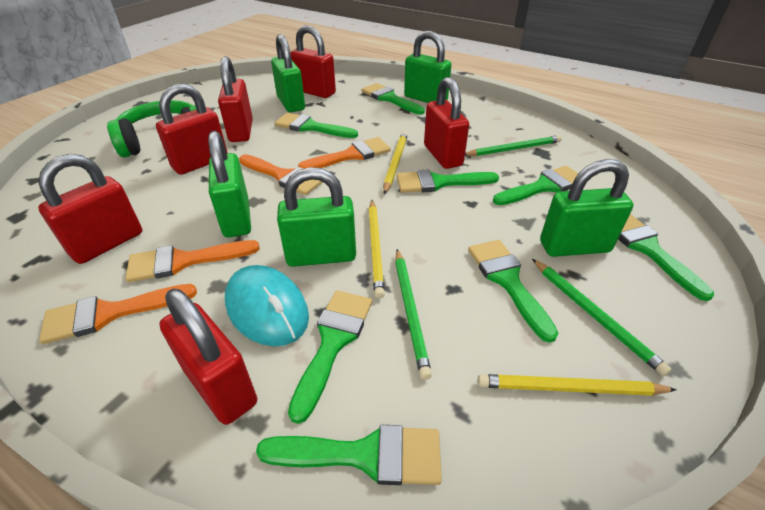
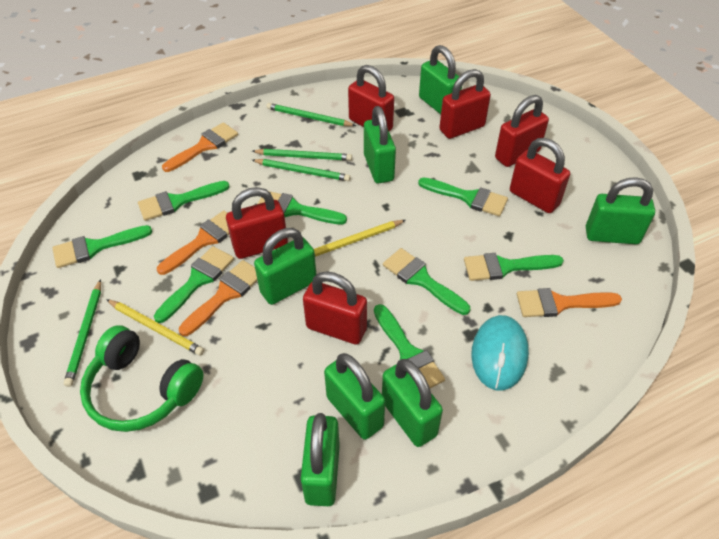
green padlock: 5 -> 7
green pencil: 3 -> 4
yellow pencil: 3 -> 2

